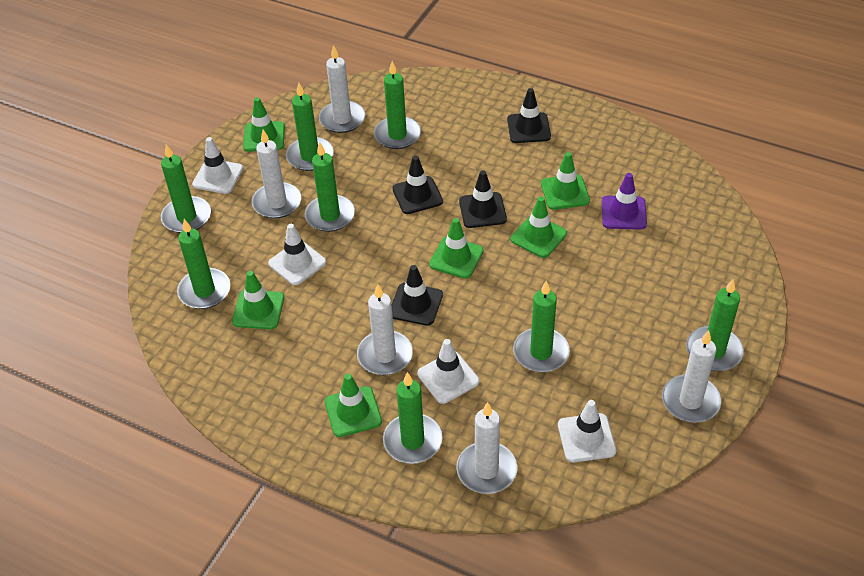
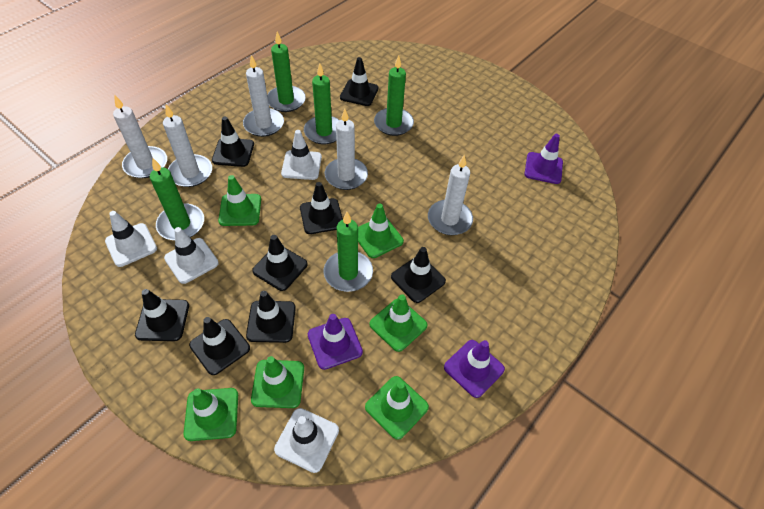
black traffic cone: 4 -> 8
green candle: 8 -> 5
purple traffic cone: 1 -> 3

